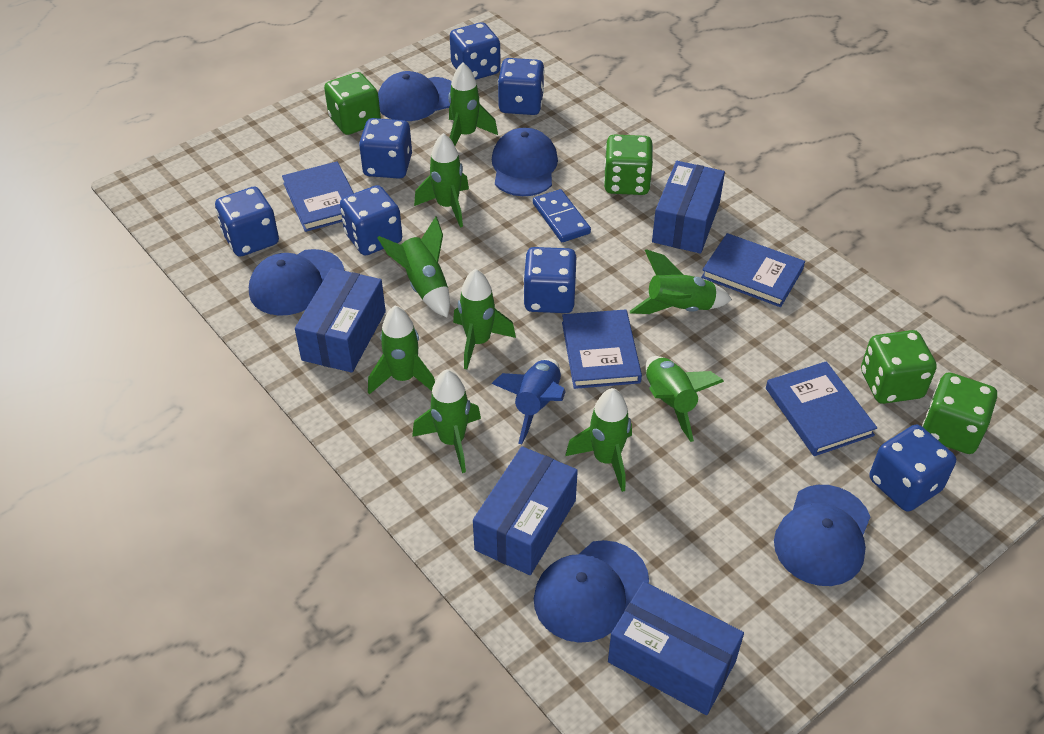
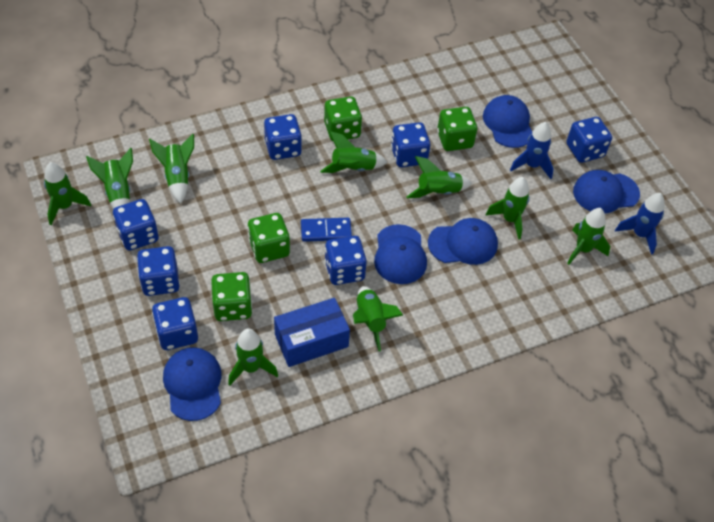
blue book: 4 -> 0
blue box: 4 -> 1
blue rocket: 1 -> 2

